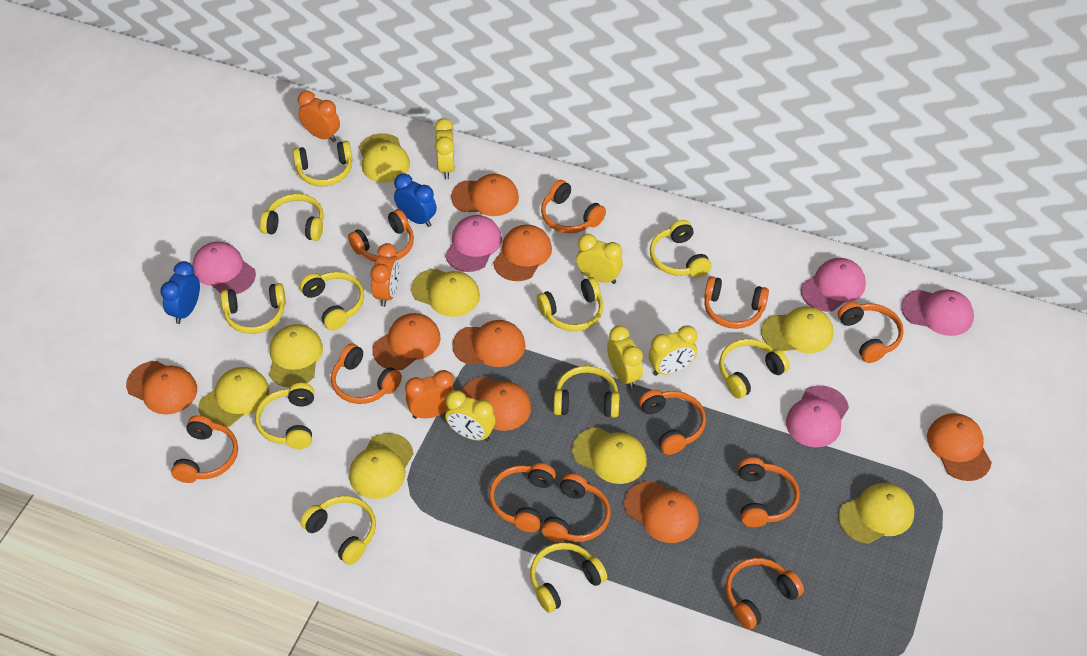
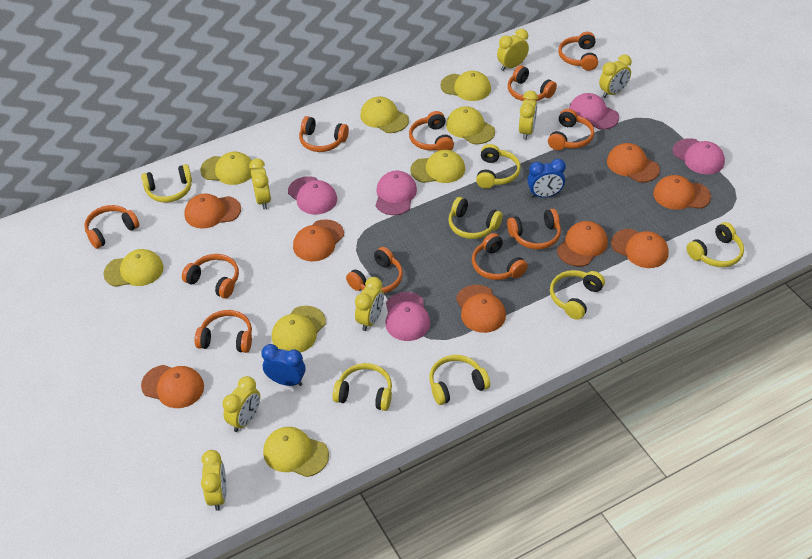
orange clock: 3 -> 0
yellow clock: 5 -> 7
yellow headphones: 11 -> 7

